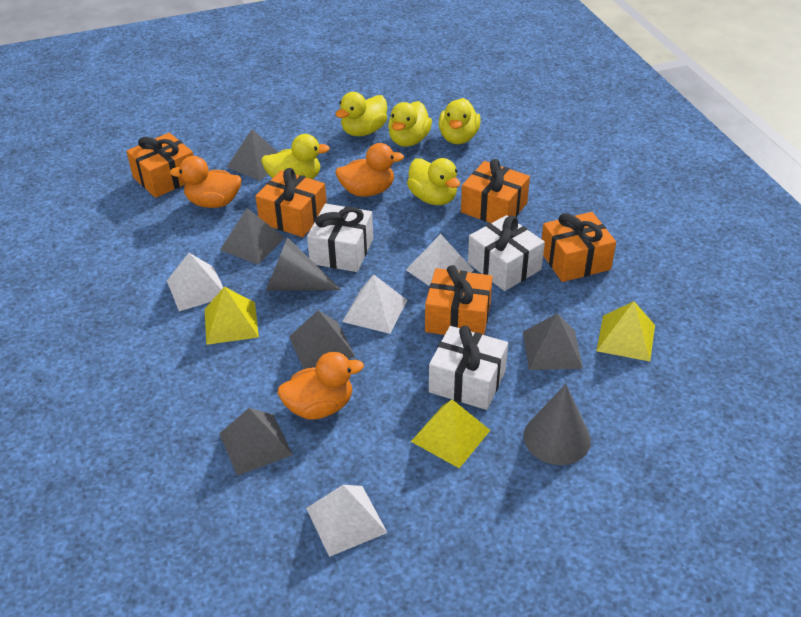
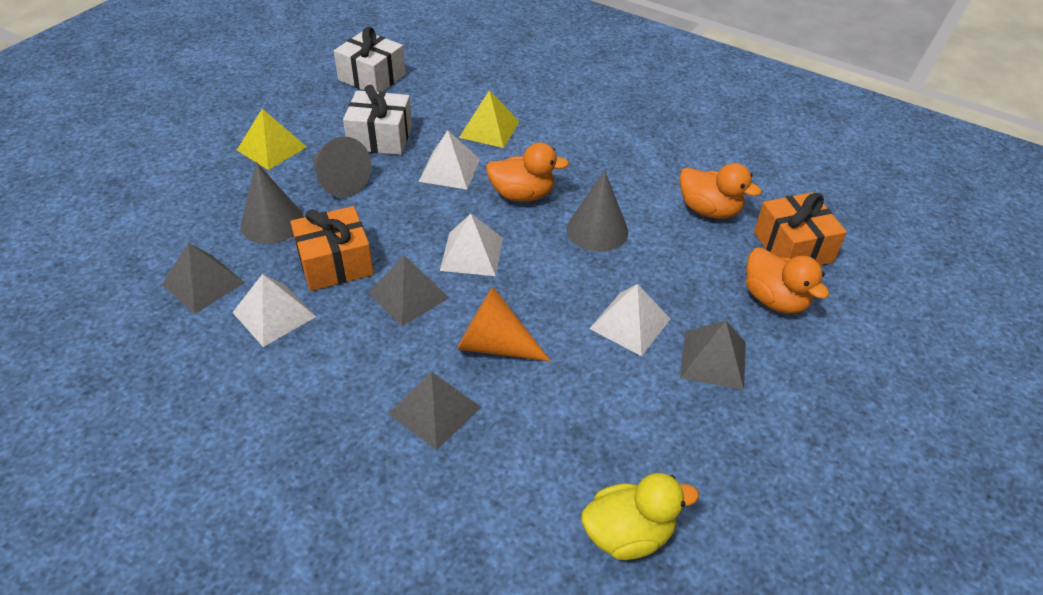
grey cone: 2 -> 3
grey pyramid: 5 -> 4
orange cone: 0 -> 1
orange gift: 5 -> 2
white gift: 3 -> 2
yellow duck: 5 -> 1
yellow pyramid: 3 -> 2

